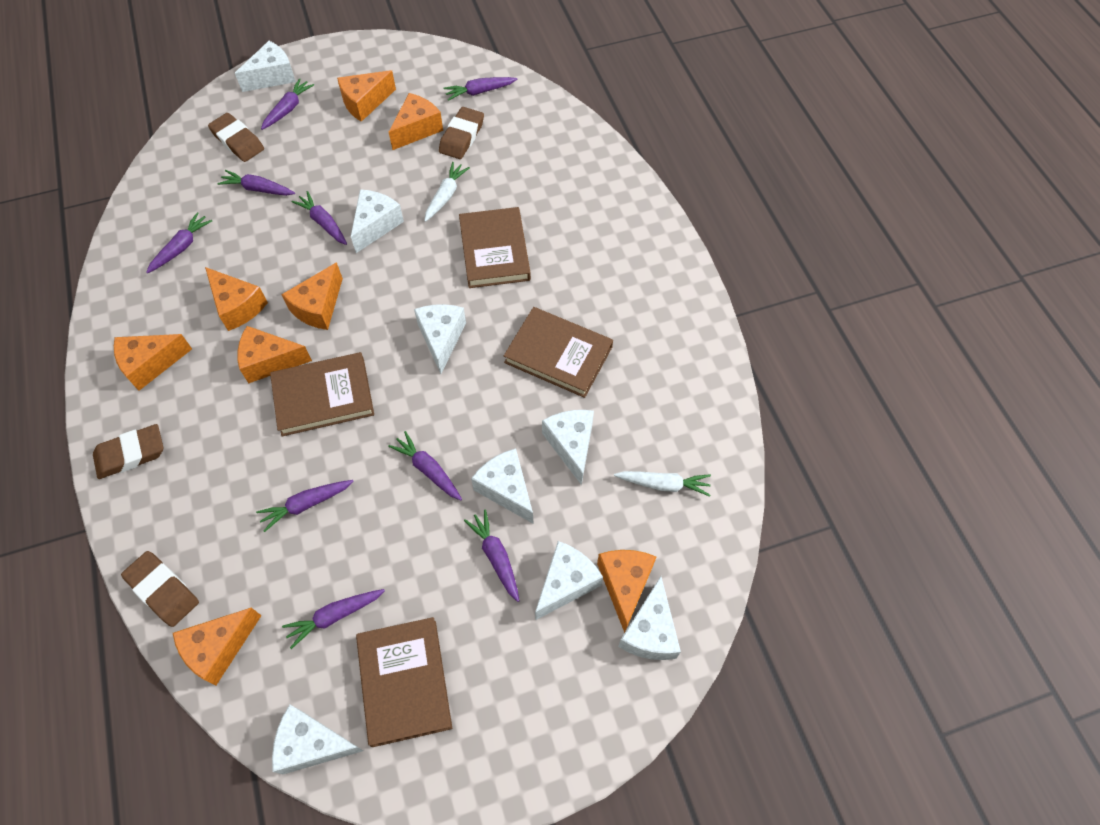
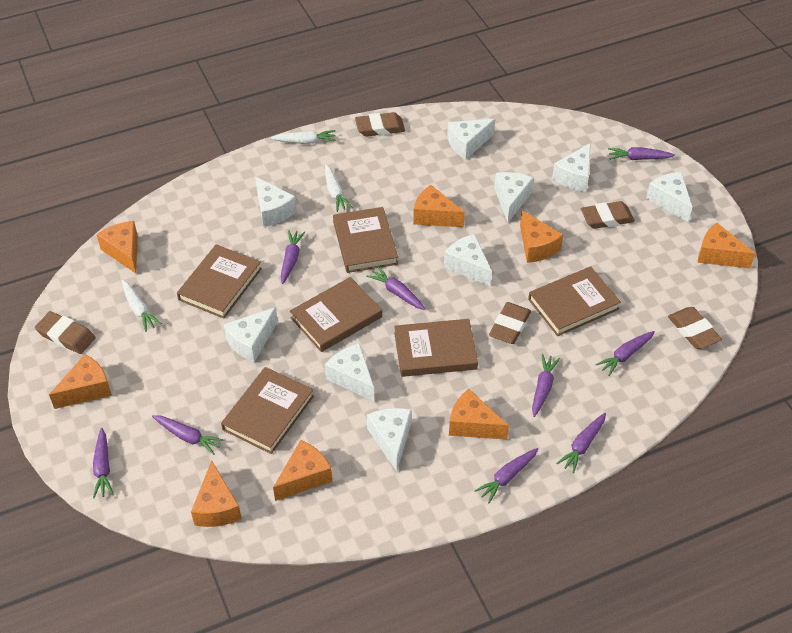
brown book: 4 -> 6
brown eraser: 4 -> 5
white carrot: 2 -> 3
white cheese: 8 -> 9

